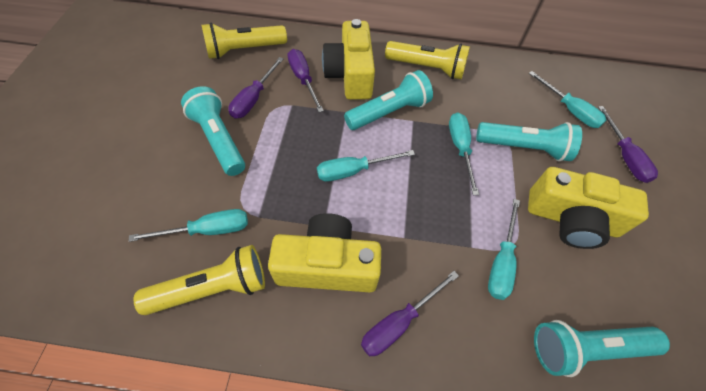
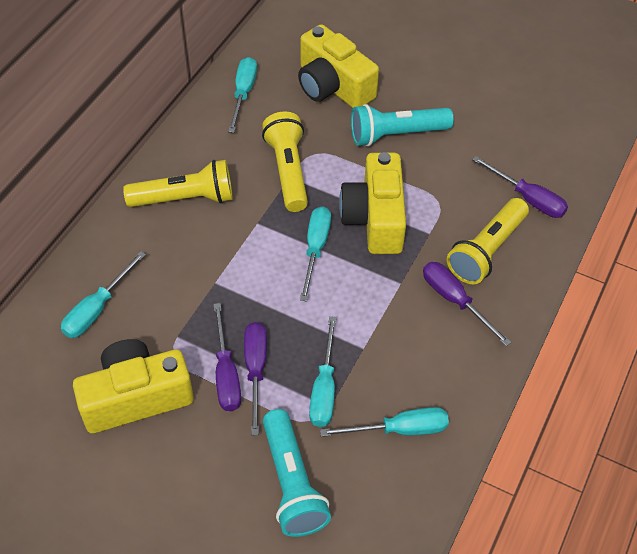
turquoise flashlight: 4 -> 2

